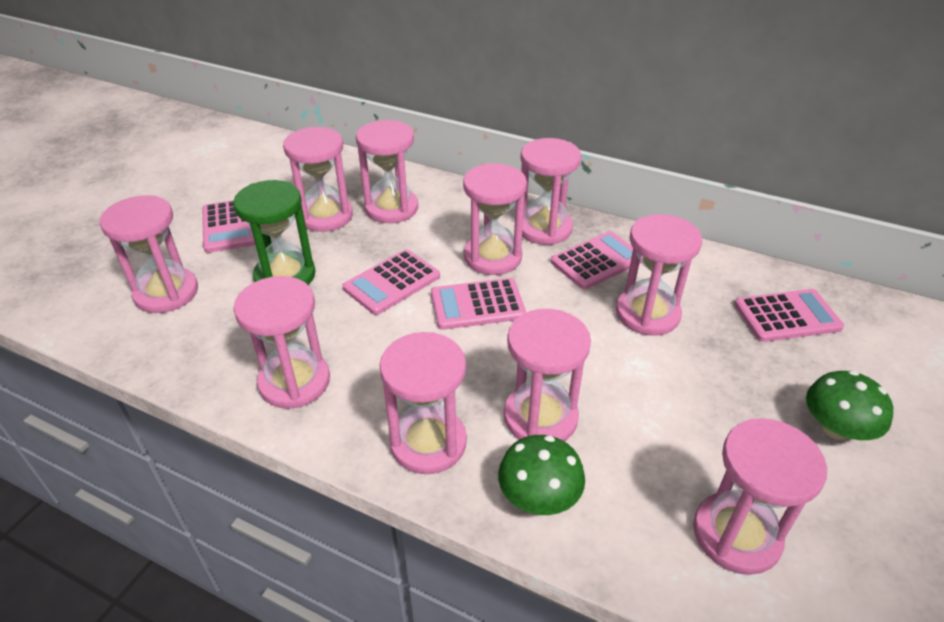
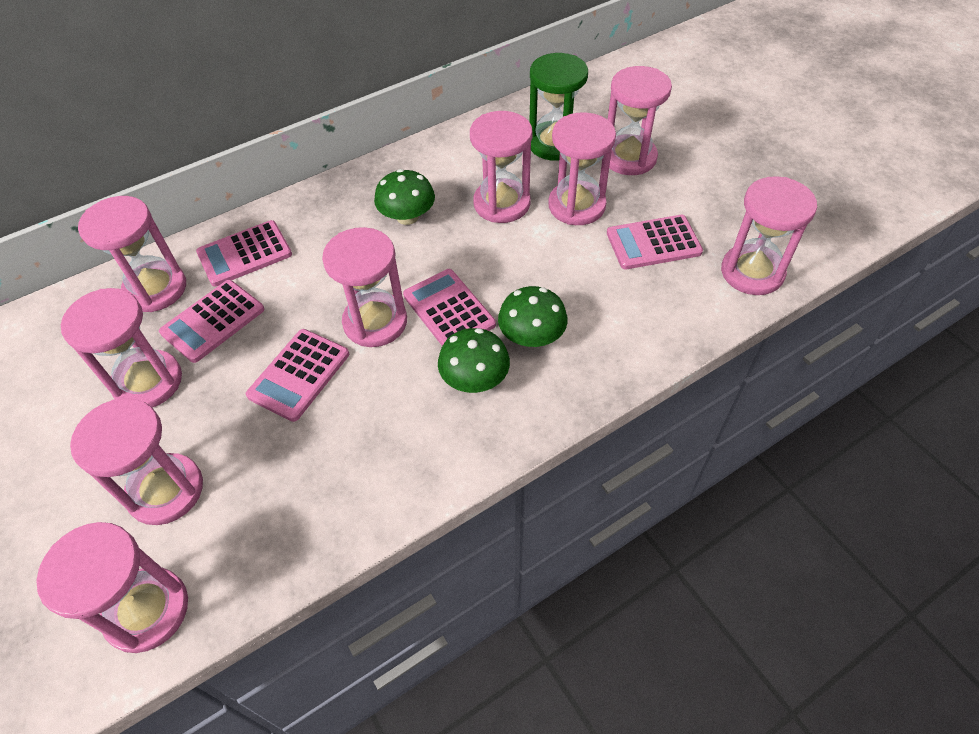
green mushroom: 2 -> 3
pink hourglass: 10 -> 9

